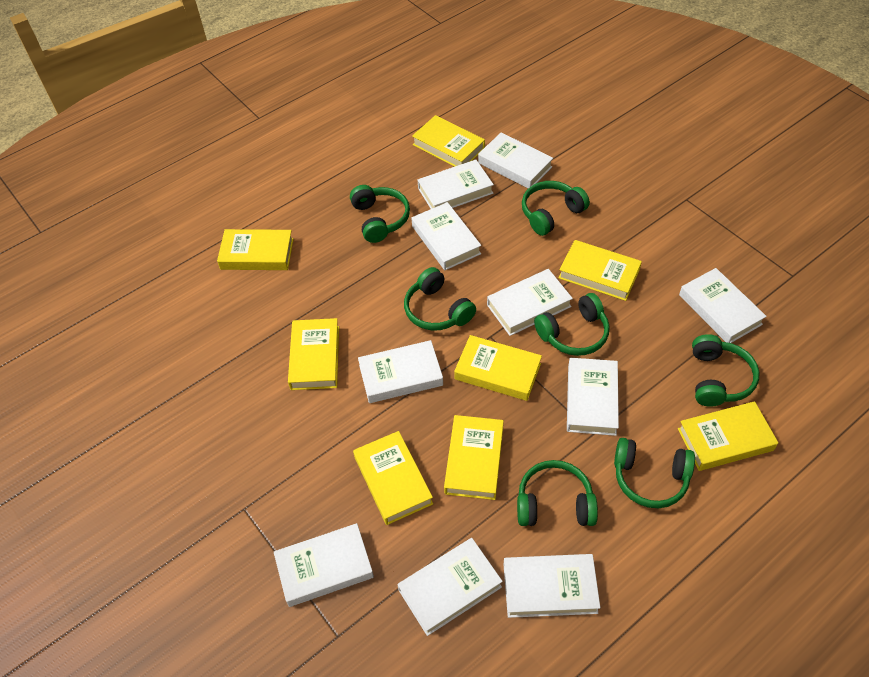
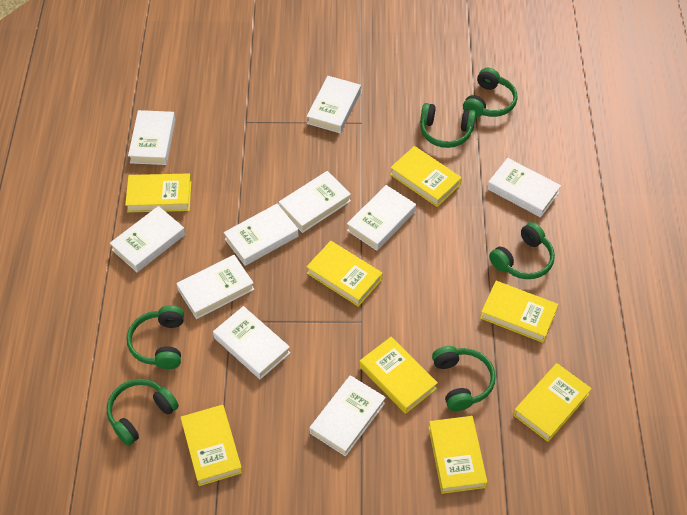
green headphones: 7 -> 6

